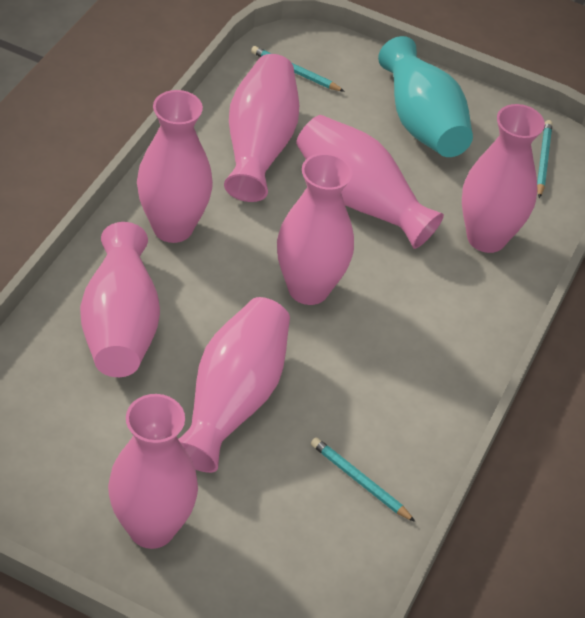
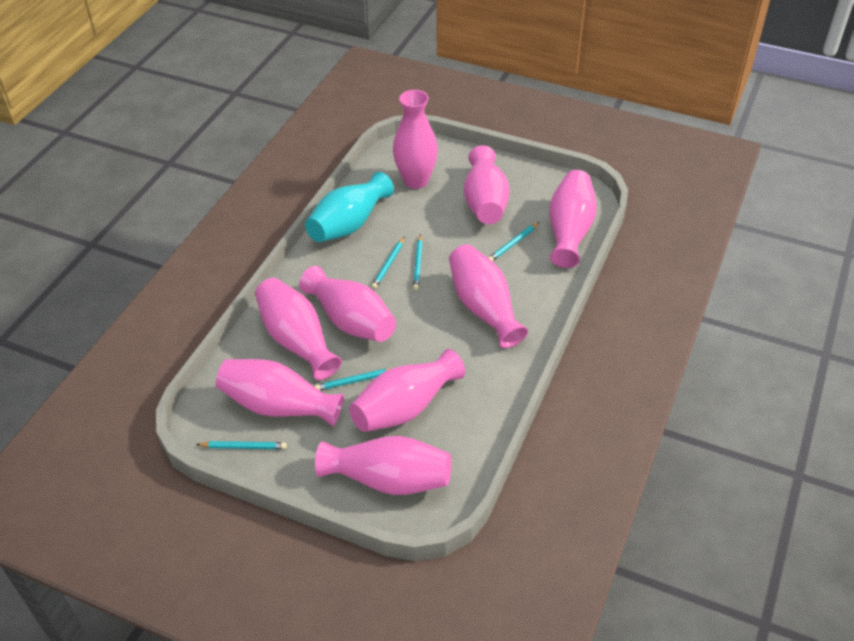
pink vase: 8 -> 9
turquoise pencil: 3 -> 5

